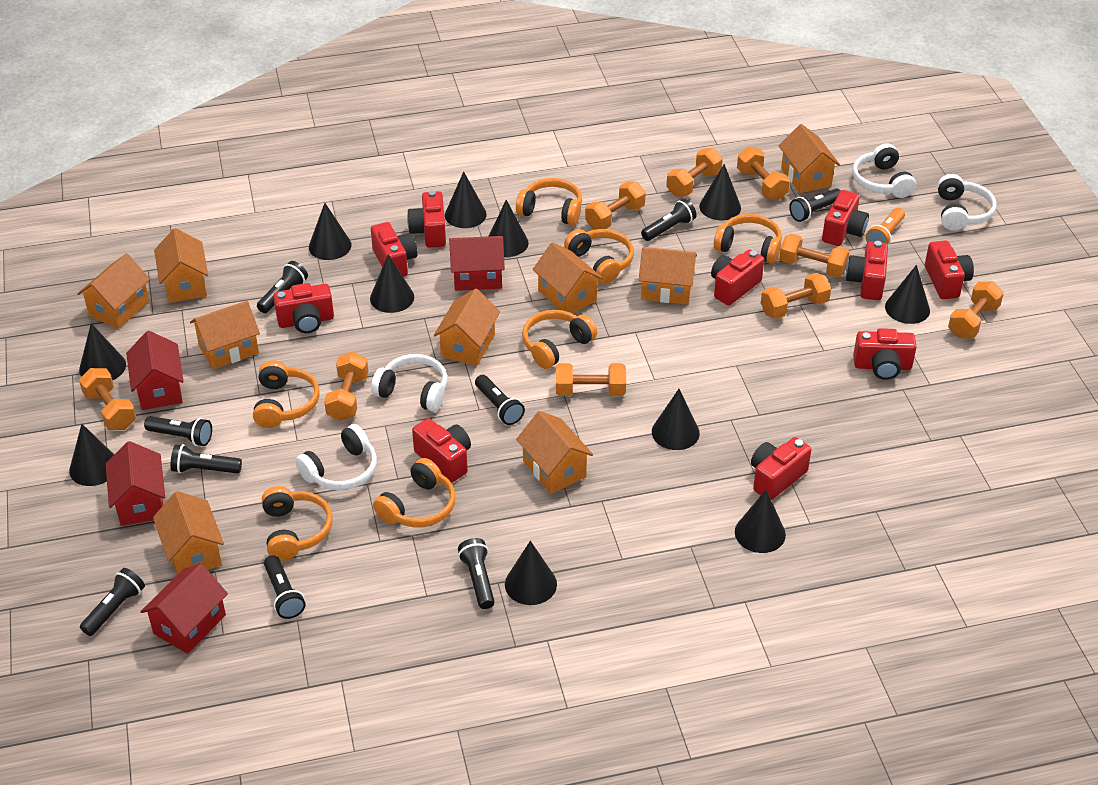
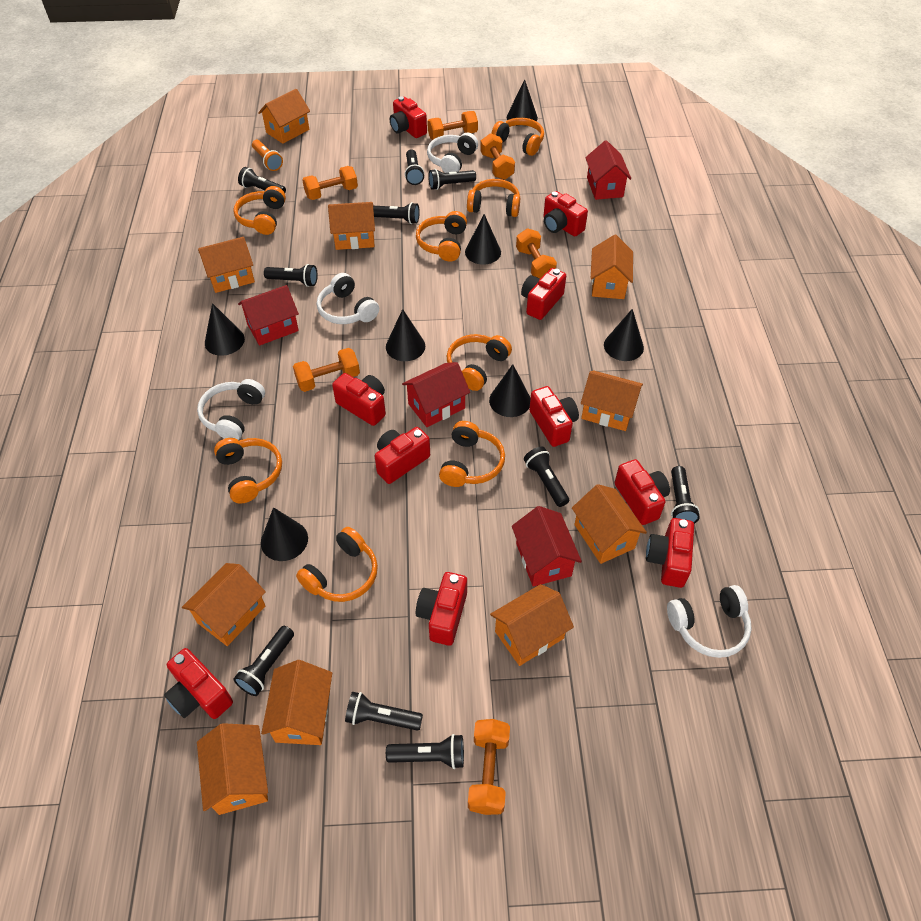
black cone: 11 -> 7
black flashlight: 9 -> 10
orange dumbbell: 9 -> 6
orange headphones: 7 -> 8
orange house: 9 -> 10

